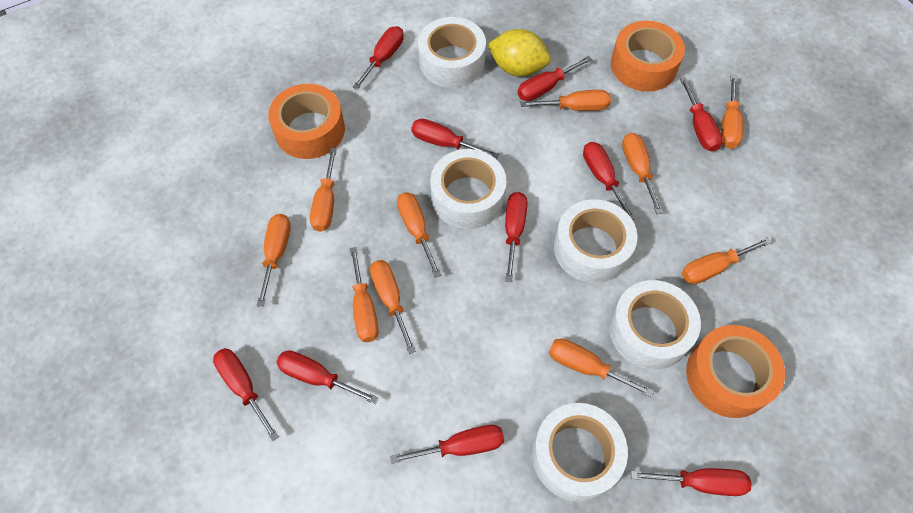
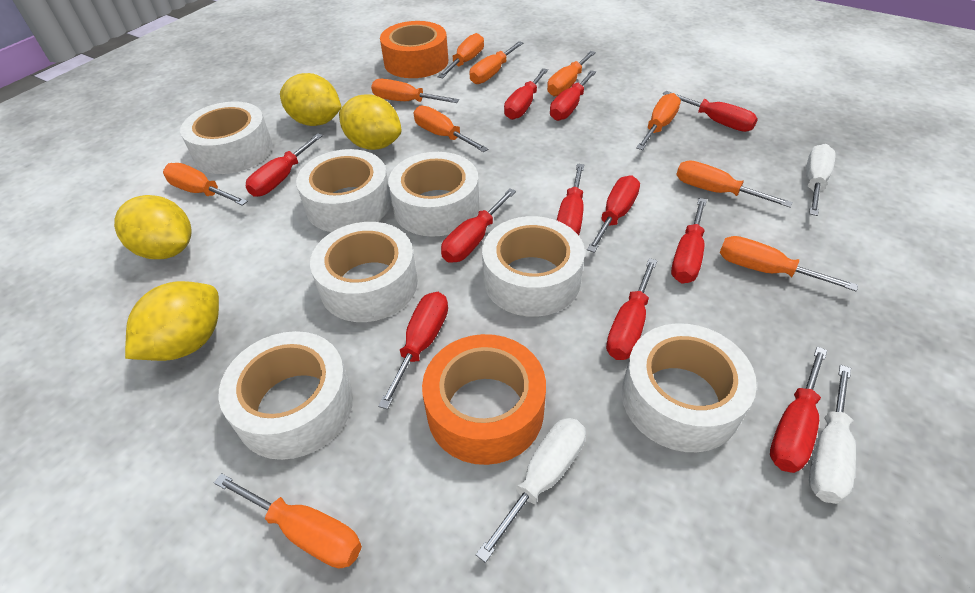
orange tape: 3 -> 2
red screwdriver: 10 -> 11
white screwdriver: 0 -> 3
white tape: 5 -> 7
yellow lemon: 1 -> 4

